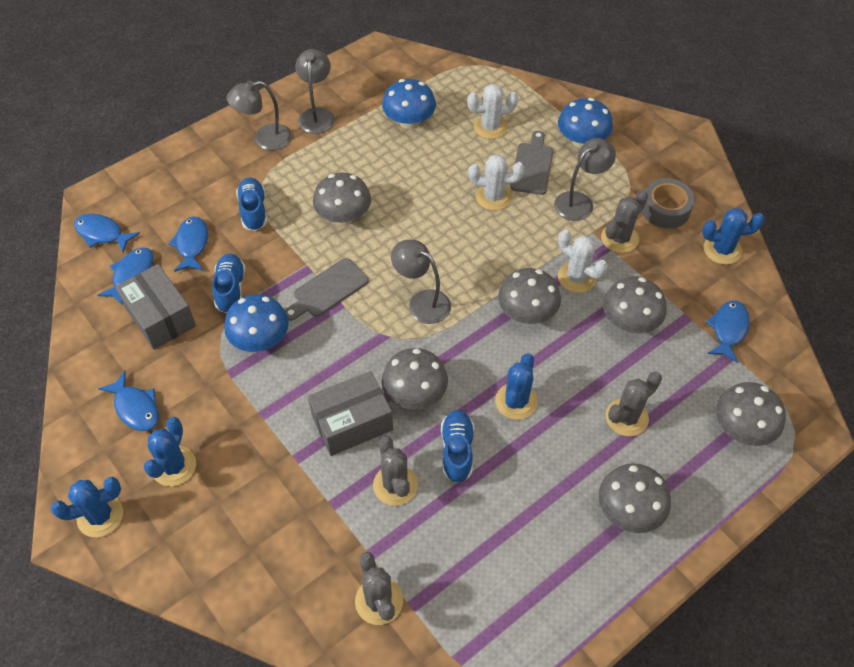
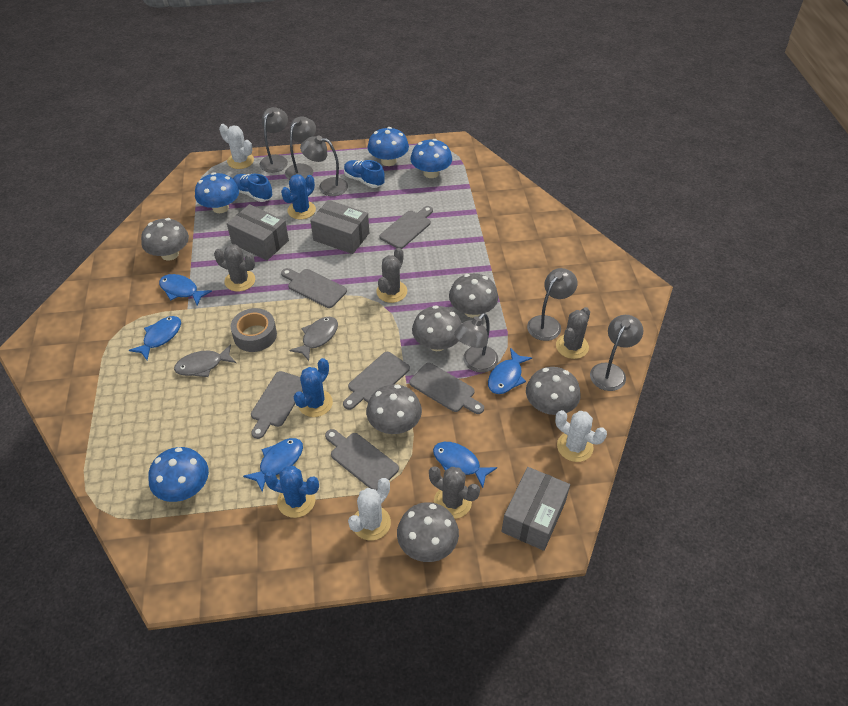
blue cactus: 4 -> 3
blue mushroom: 3 -> 4
blue shoe: 3 -> 2
grey box: 2 -> 3
grey cutting board: 2 -> 6
grey fish: 0 -> 2
grey lamp: 4 -> 6

